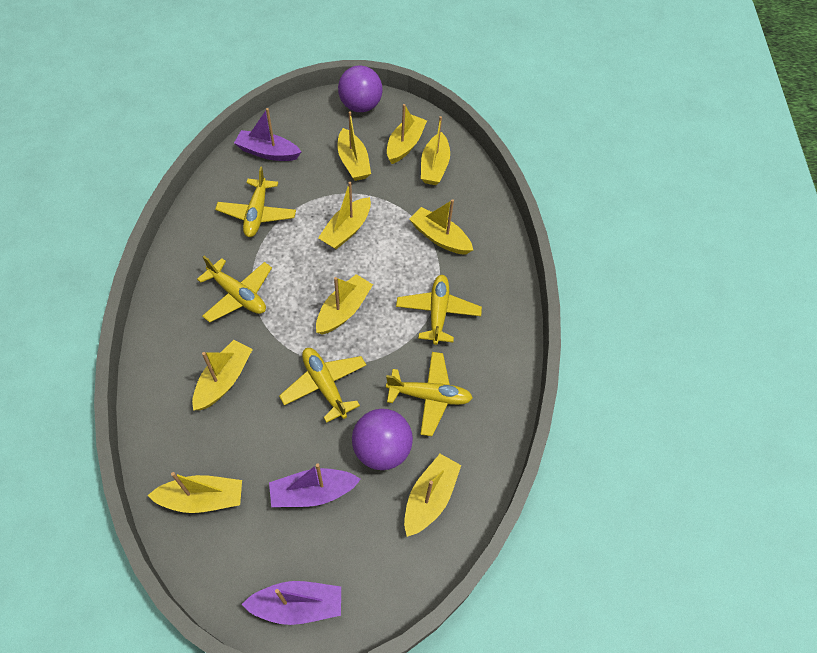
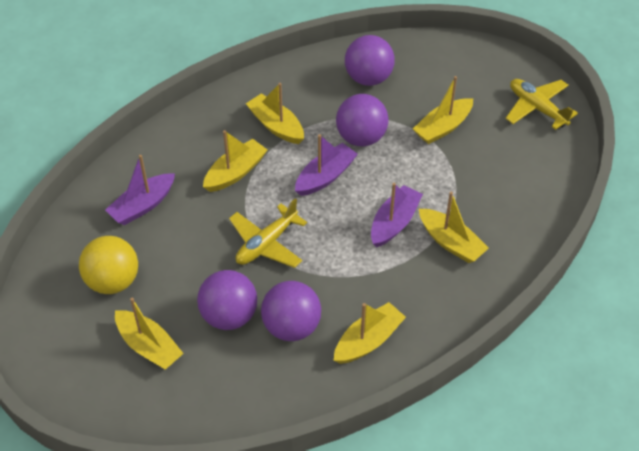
purple ball: 2 -> 4
yellow ball: 0 -> 1
yellow boat: 9 -> 6
yellow plane: 5 -> 2

